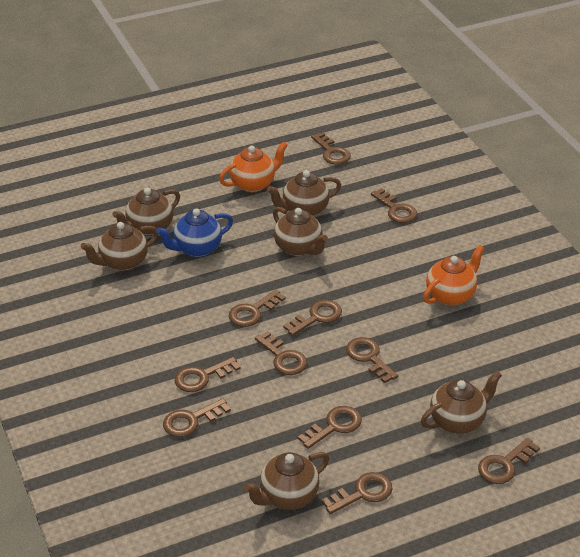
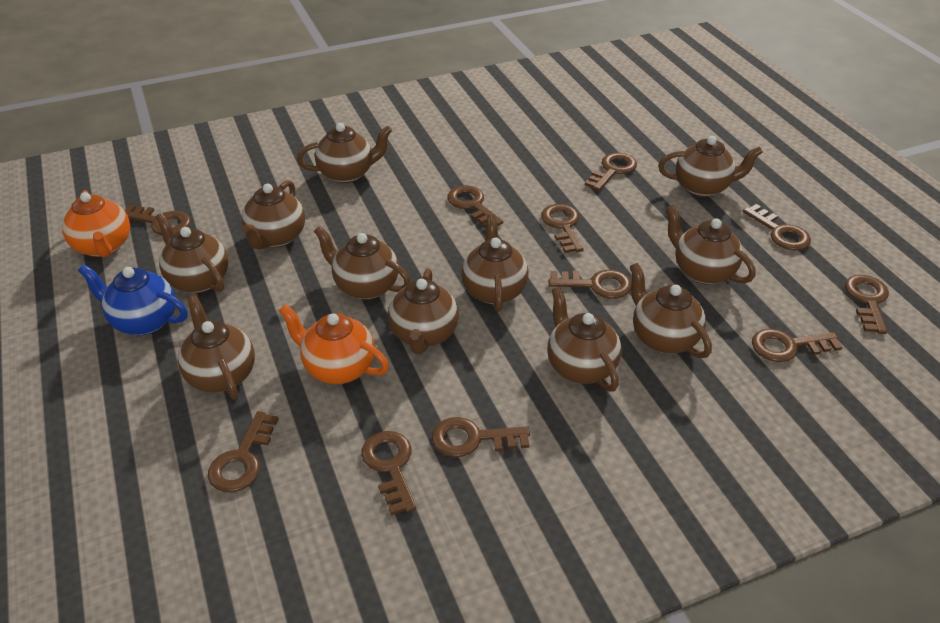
brown teapot: 6 -> 11

